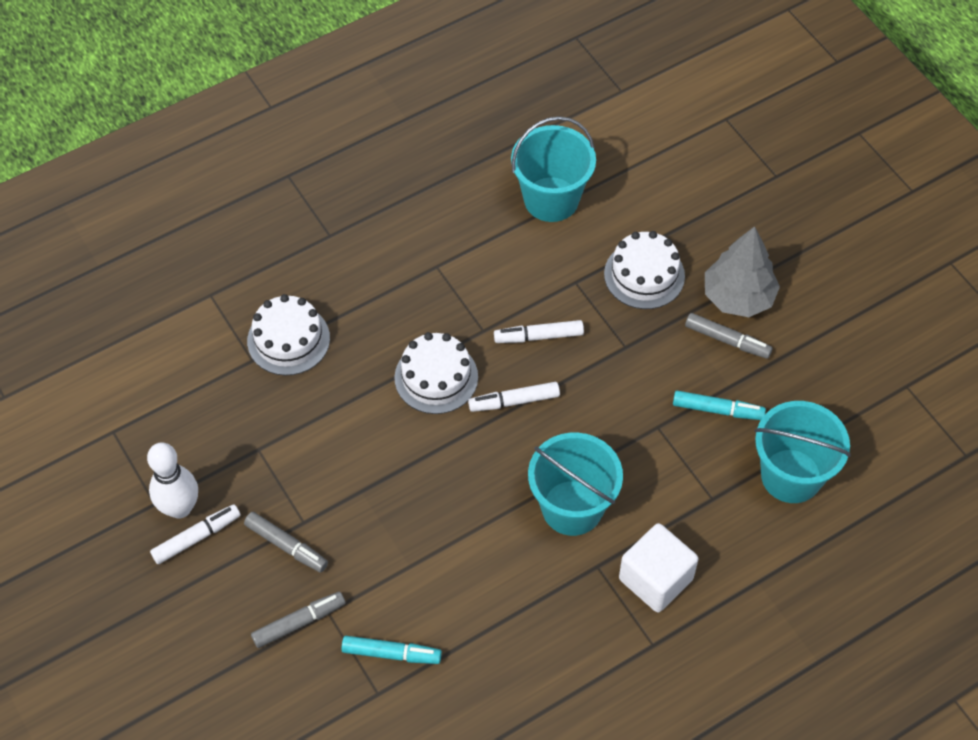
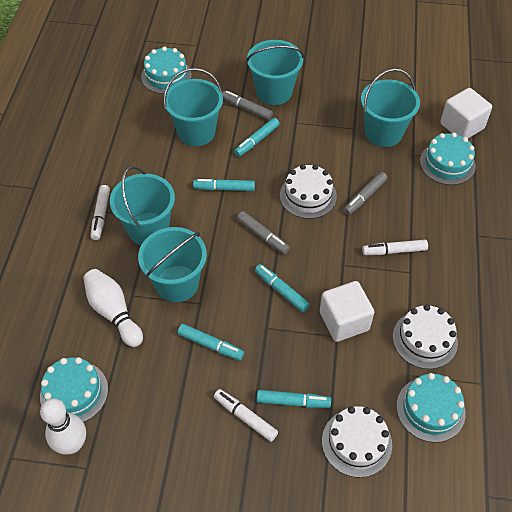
grey tree: 1 -> 0
turquoise bucket: 3 -> 5
turquoise cake: 0 -> 4
turquoise marker: 2 -> 5
white bowling pin: 1 -> 2
white cube: 1 -> 2

